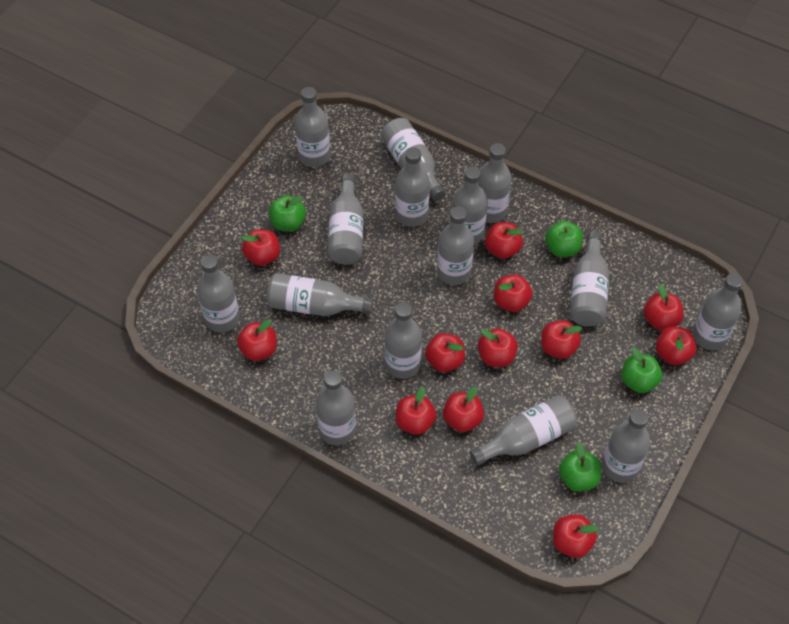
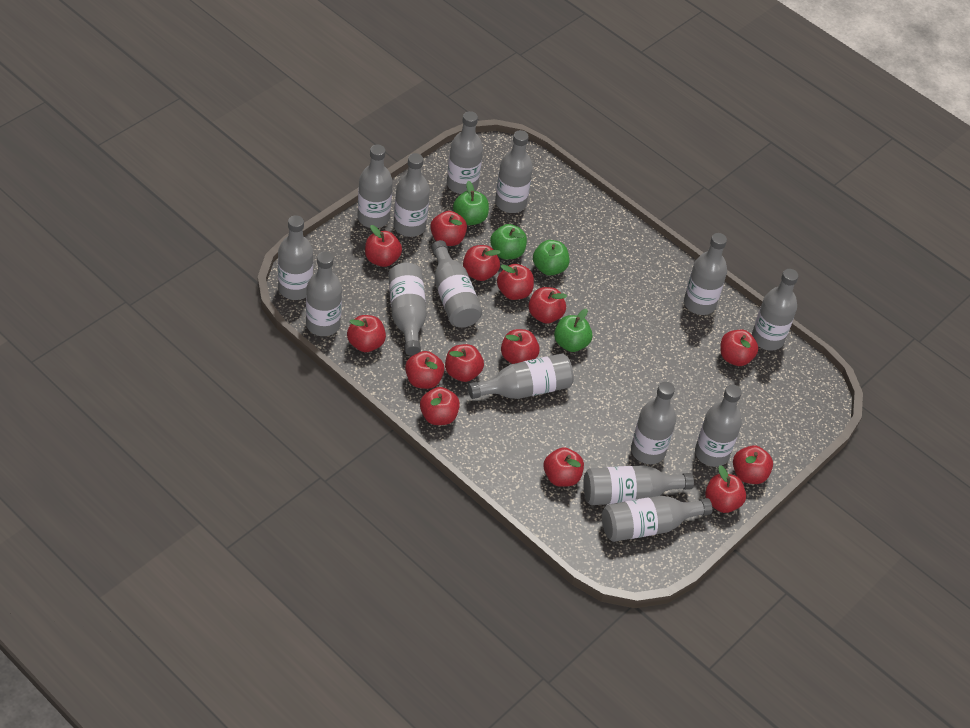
red apple: 12 -> 14

